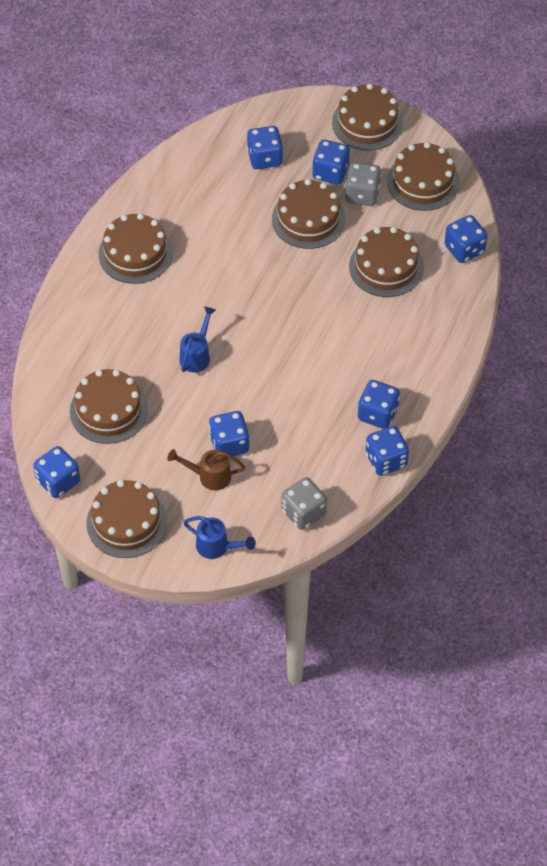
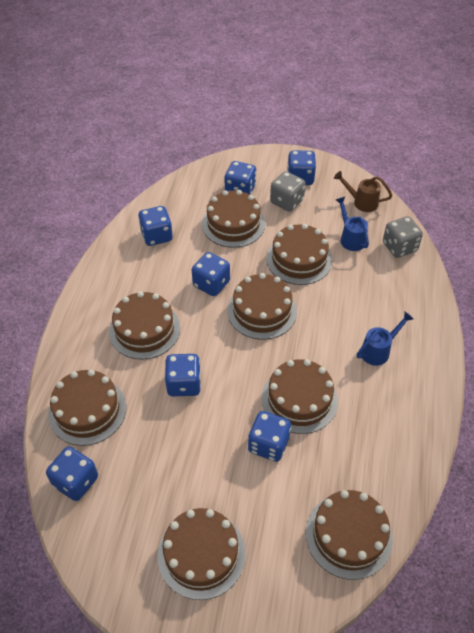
brown cake: 7 -> 8

